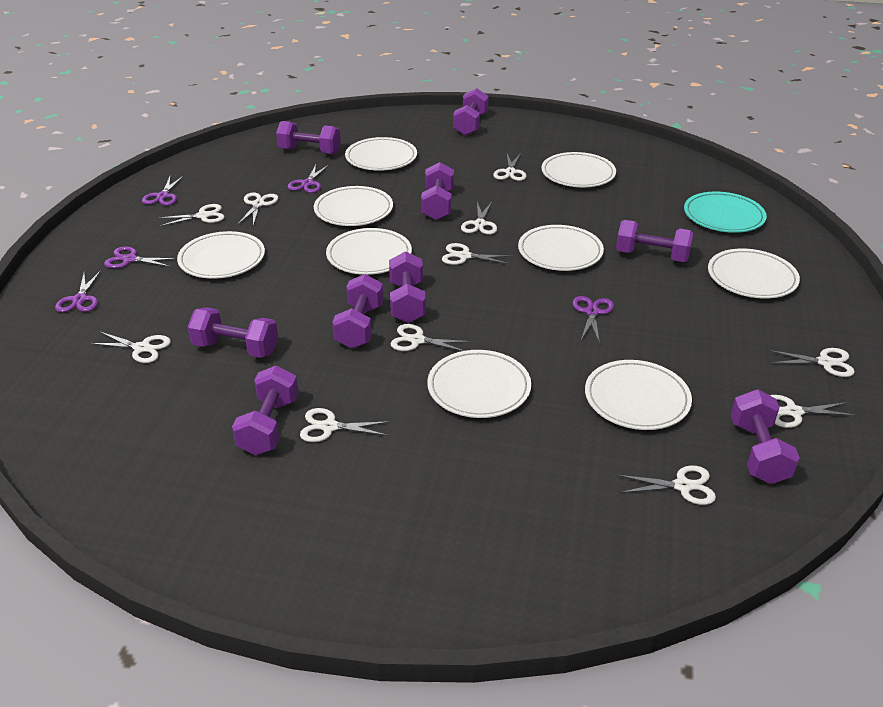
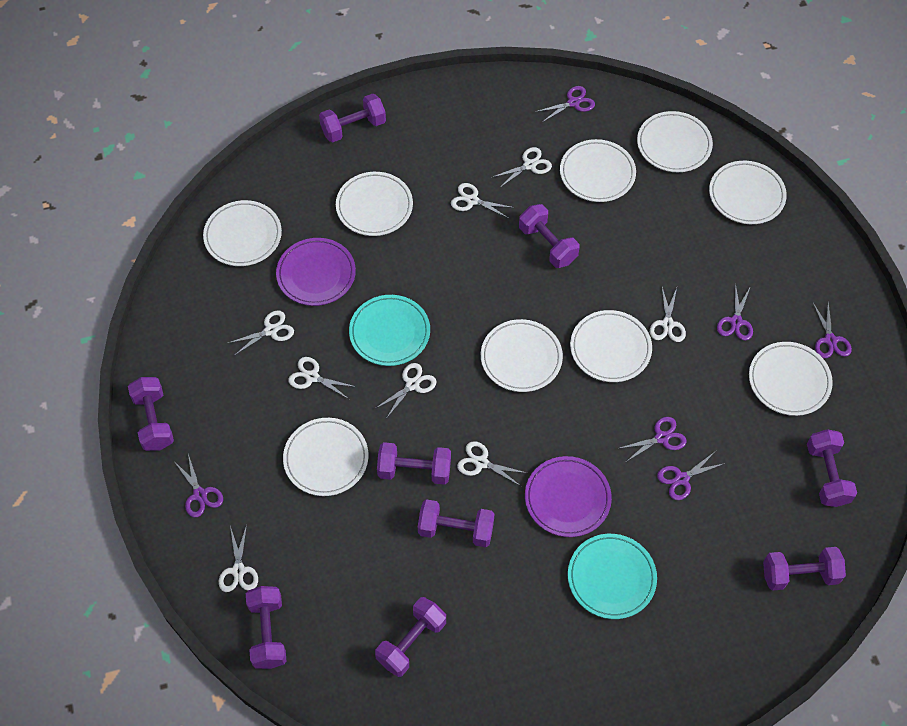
purple plate: 0 -> 2
purple scissors: 5 -> 6
turquoise plate: 1 -> 2
white scissors: 11 -> 8

